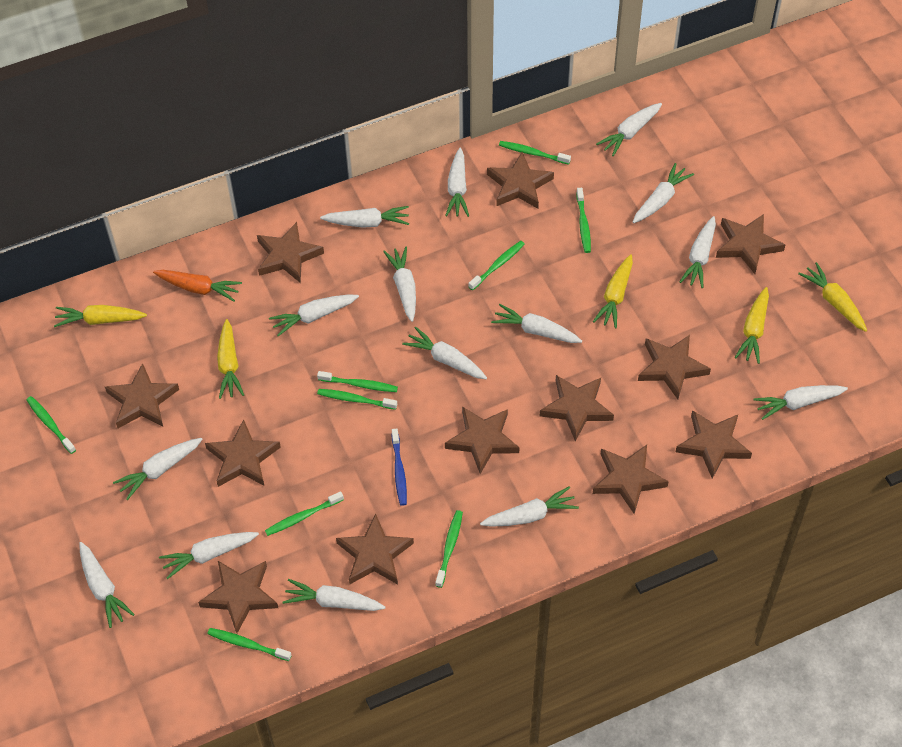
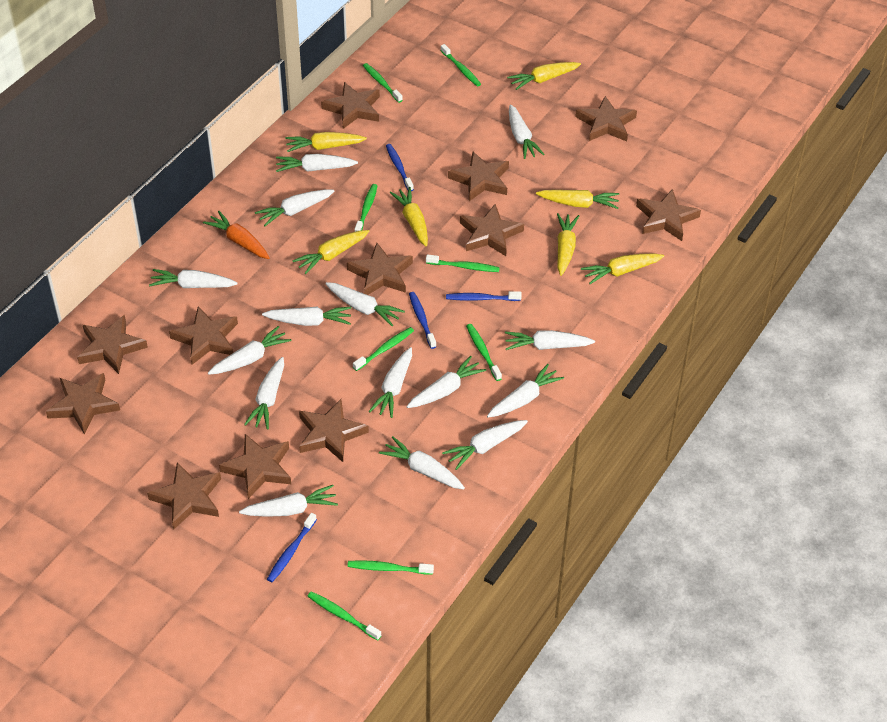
blue toothbrush: 1 -> 4
green toothbrush: 9 -> 8
yellow carrot: 5 -> 7

